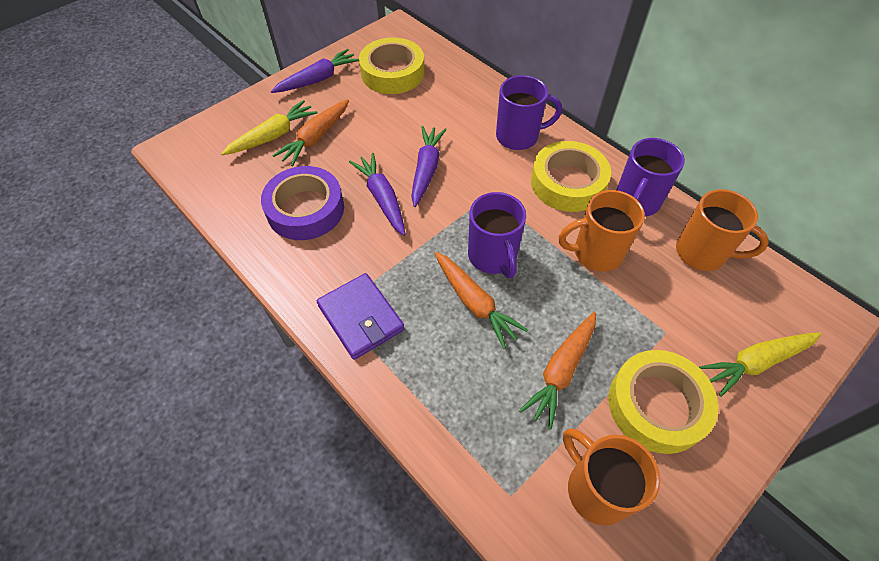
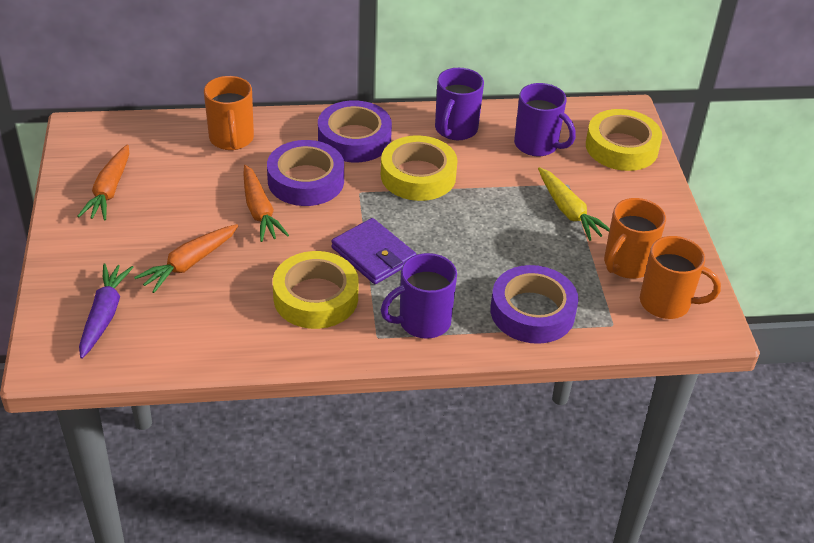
purple carrot: 3 -> 1
purple tape: 1 -> 3
yellow carrot: 2 -> 1

